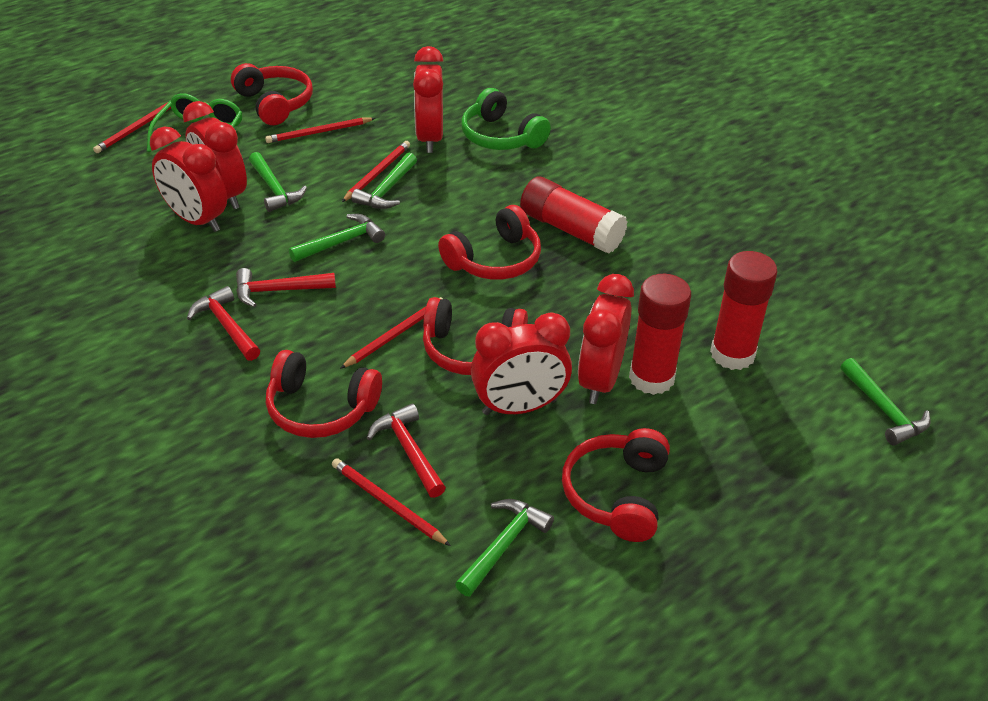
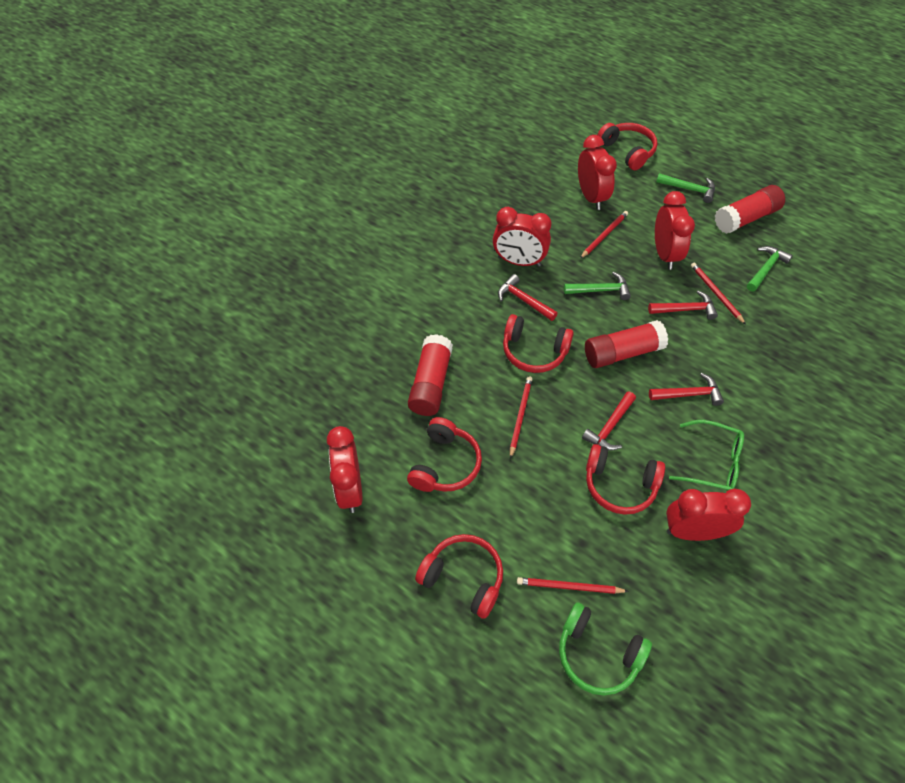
green hammer: 5 -> 3
red hammer: 3 -> 4
red pencil: 5 -> 4

